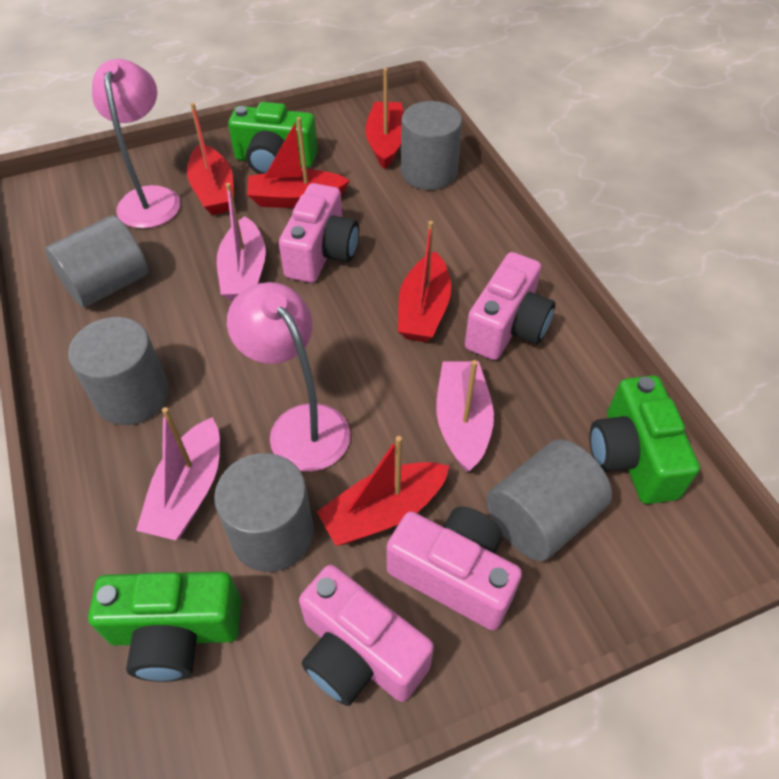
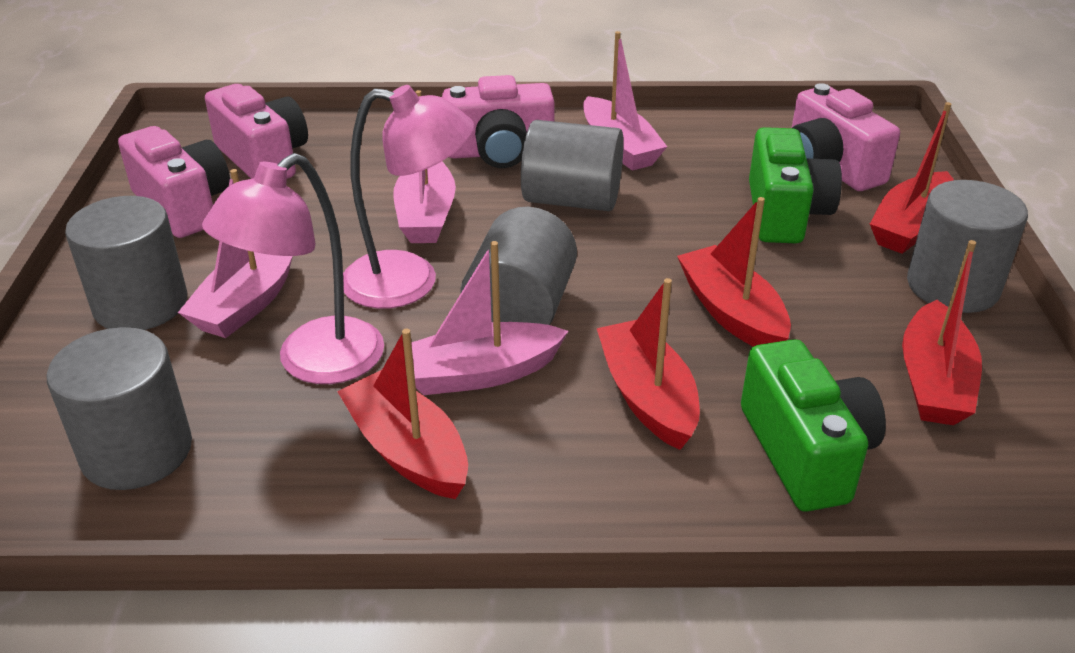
green camera: 3 -> 2
pink boat: 3 -> 4

